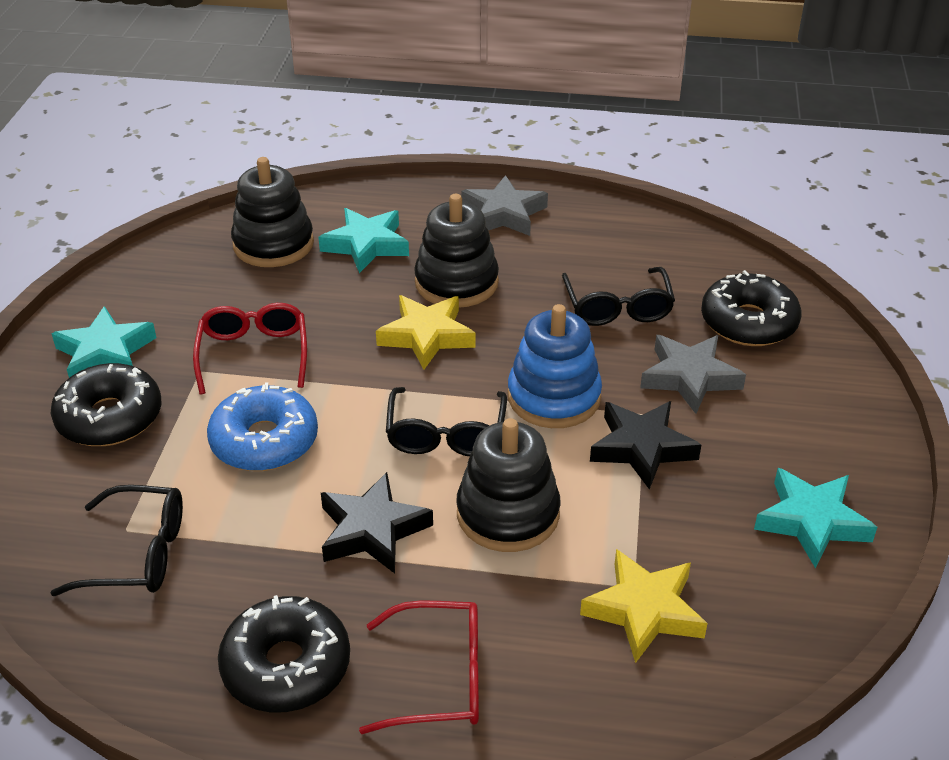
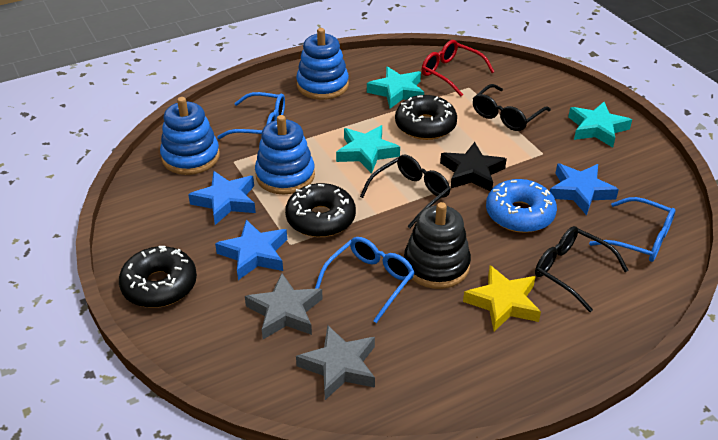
black stacking toy: 3 -> 1
black star: 2 -> 1
blue glasses: 0 -> 3
blue stacking toy: 1 -> 3
blue star: 0 -> 3
red glasses: 2 -> 1
yellow star: 2 -> 1

